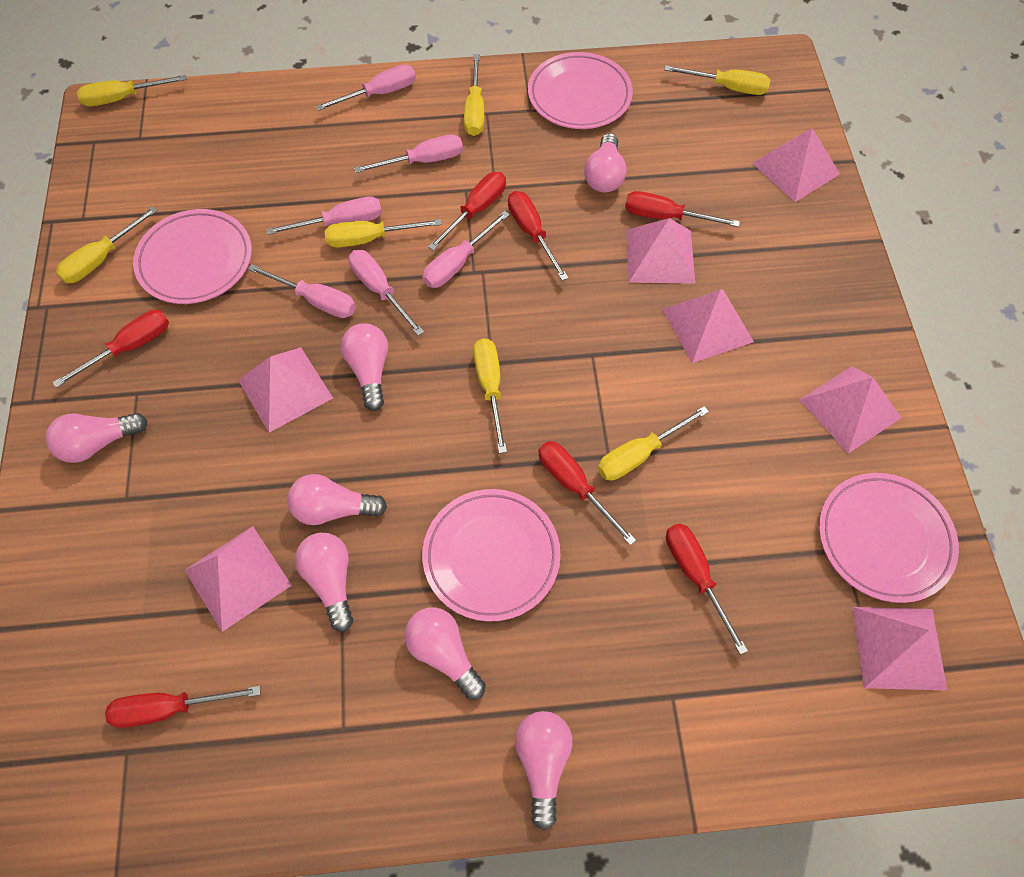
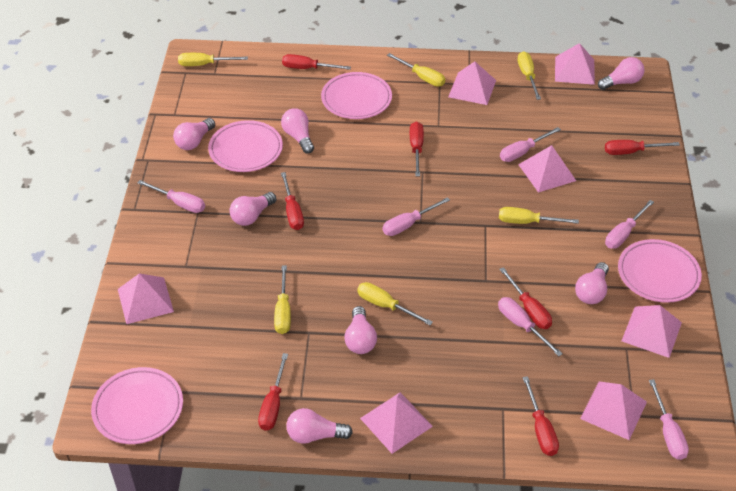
yellow screwdriver: 7 -> 6

